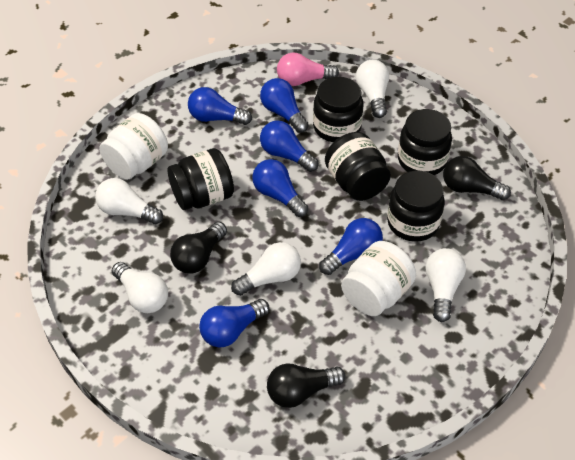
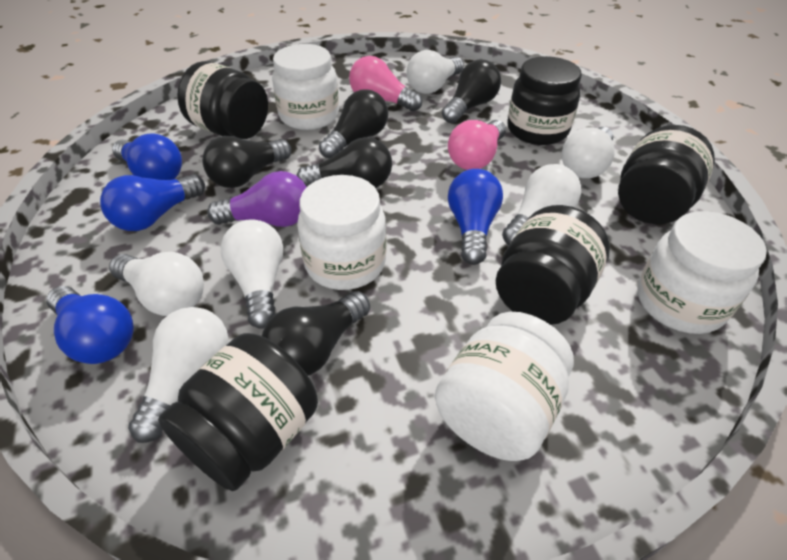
black light bulb: 3 -> 5
blue light bulb: 6 -> 4
pink light bulb: 1 -> 2
purple light bulb: 0 -> 1
white jar: 2 -> 4
white light bulb: 5 -> 6

